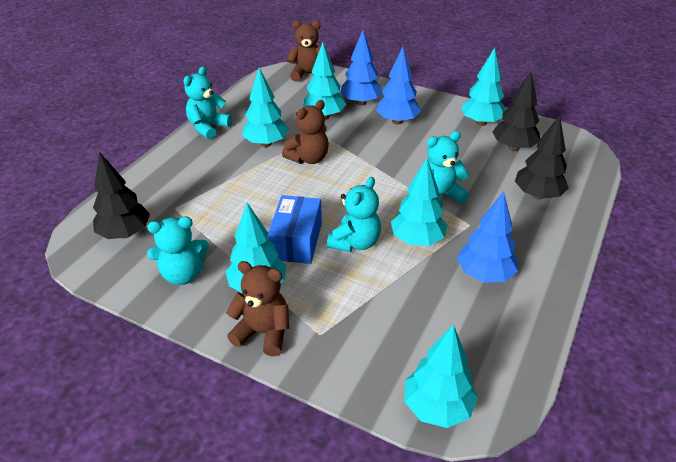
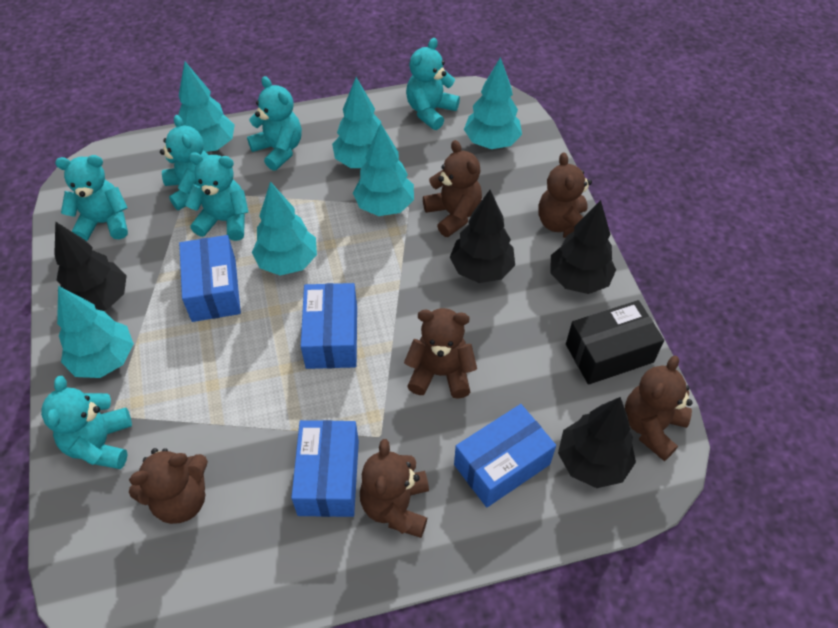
black box: 0 -> 1
black tree: 3 -> 4
blue box: 1 -> 4
blue tree: 3 -> 0
brown teddy bear: 3 -> 6
turquoise teddy bear: 4 -> 6

